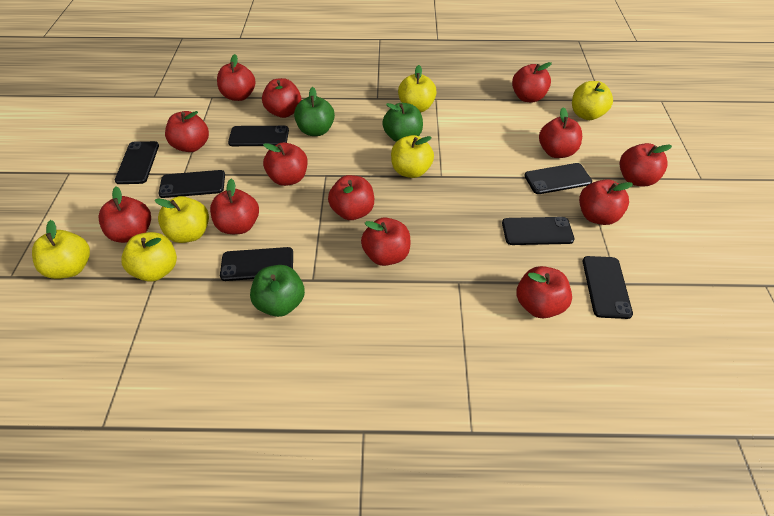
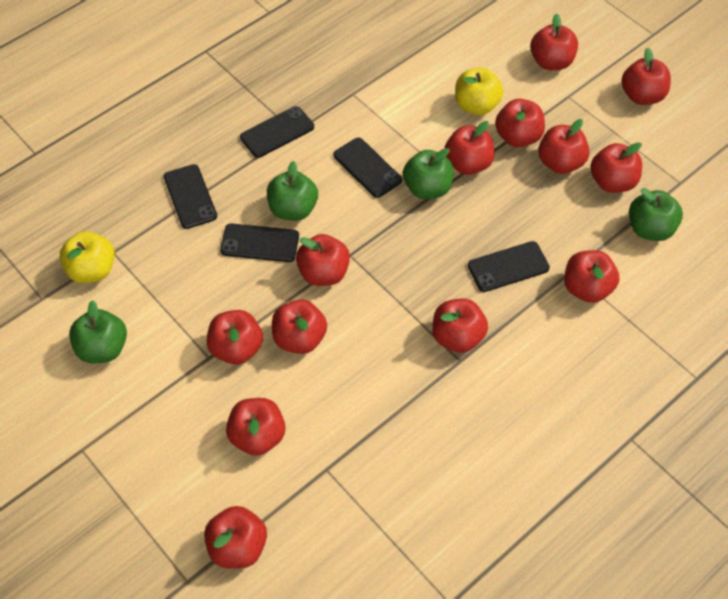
black phone: 7 -> 5
green apple: 3 -> 4
yellow apple: 6 -> 2

